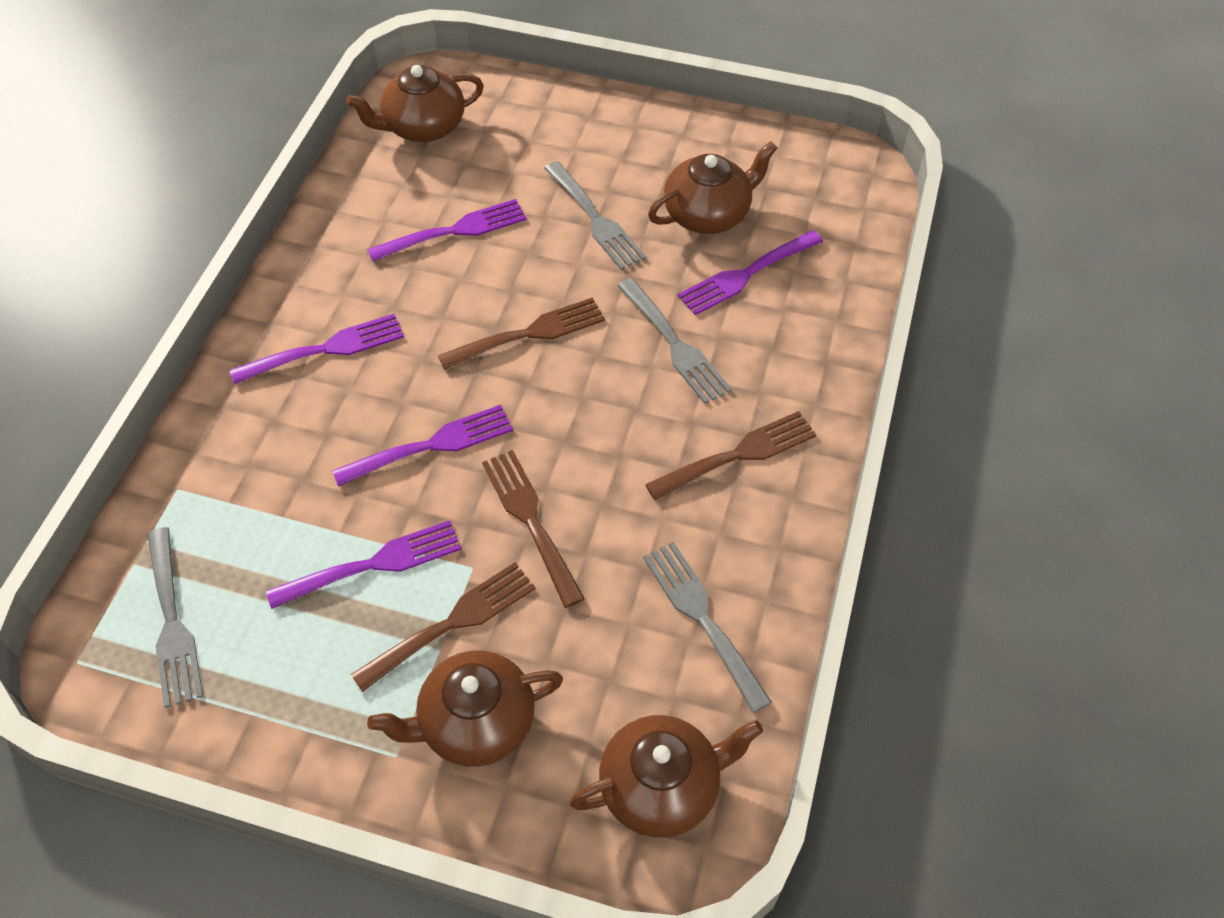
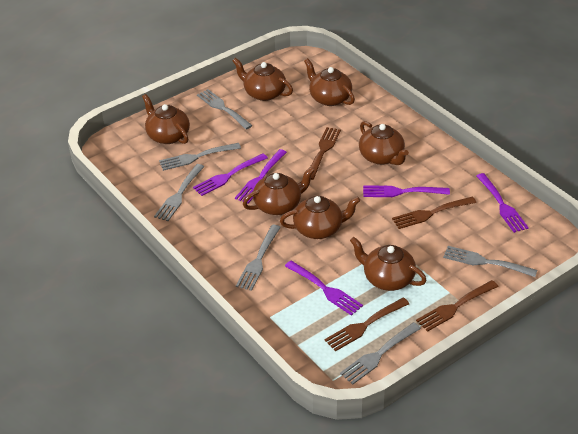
brown teapot: 4 -> 7
grey fork: 4 -> 6

